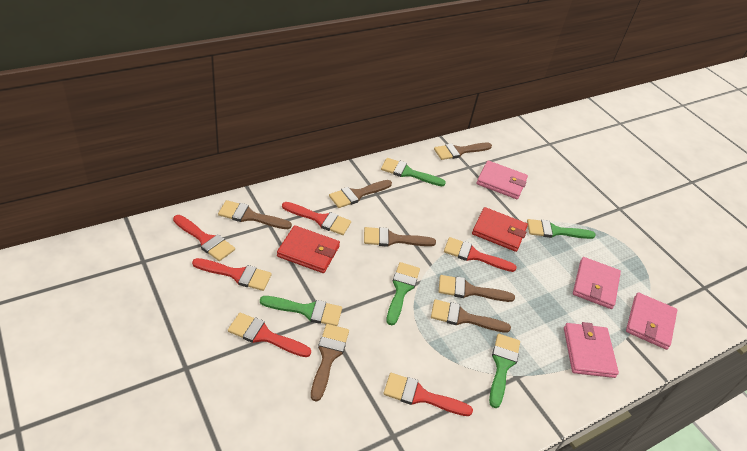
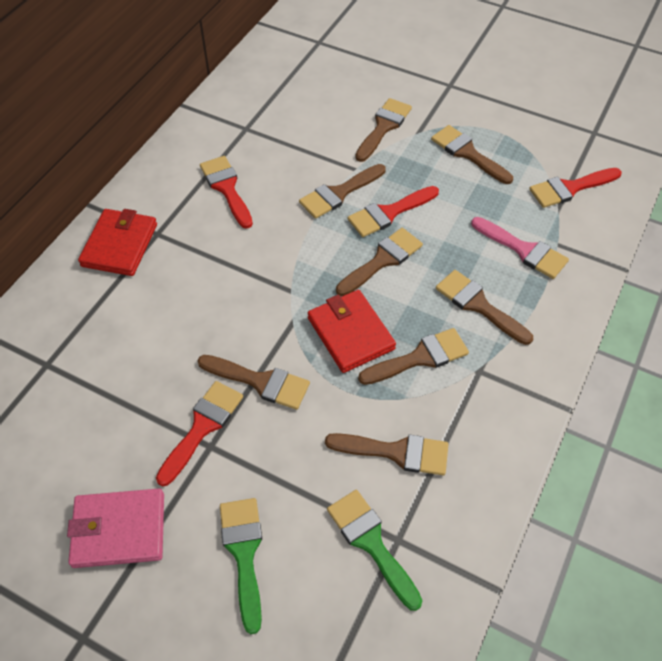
brown brush: 7 -> 8
green brush: 5 -> 2
pink brush: 0 -> 1
pink wallet: 4 -> 1
red brush: 6 -> 4

